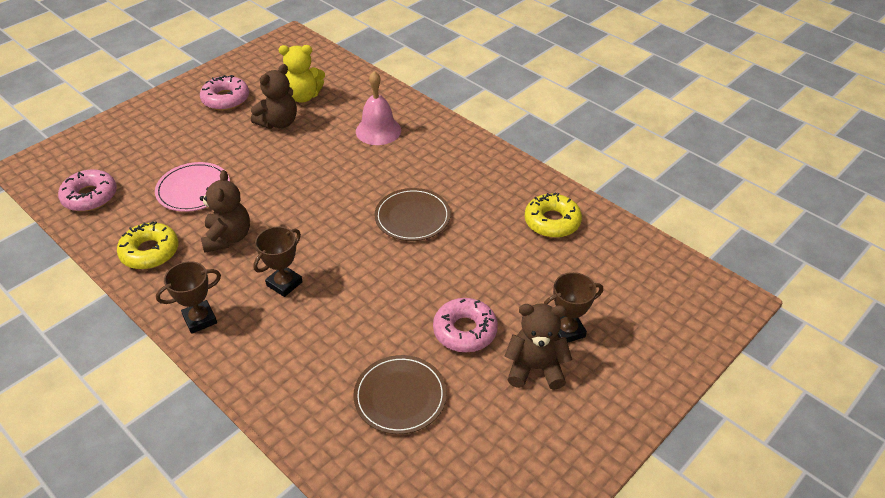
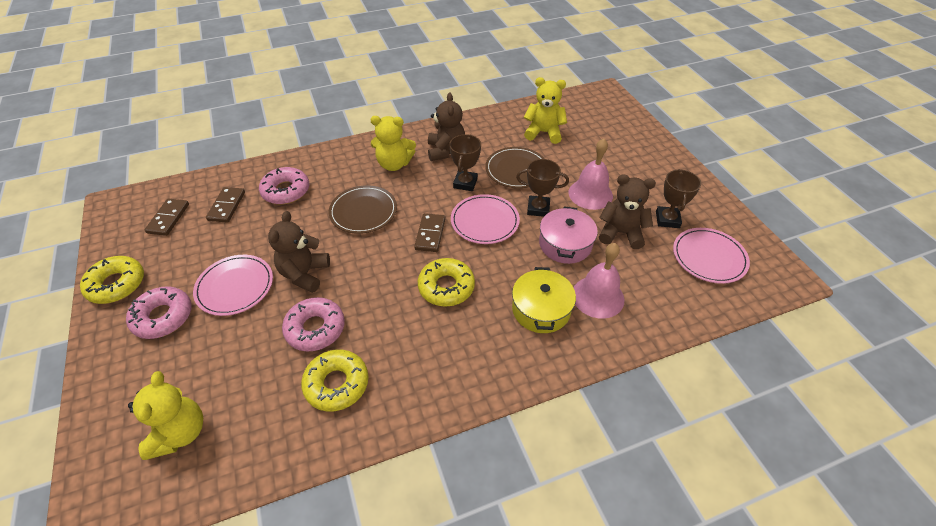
brown domino: 0 -> 3
pink bell: 1 -> 2
pink plate: 1 -> 3
pink pot: 0 -> 1
yellow donut: 2 -> 3
yellow pot: 0 -> 1
yellow teddy bear: 1 -> 3

